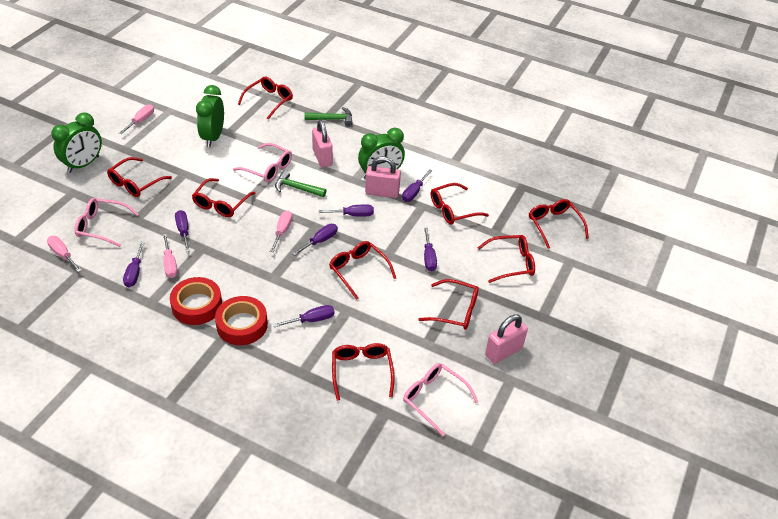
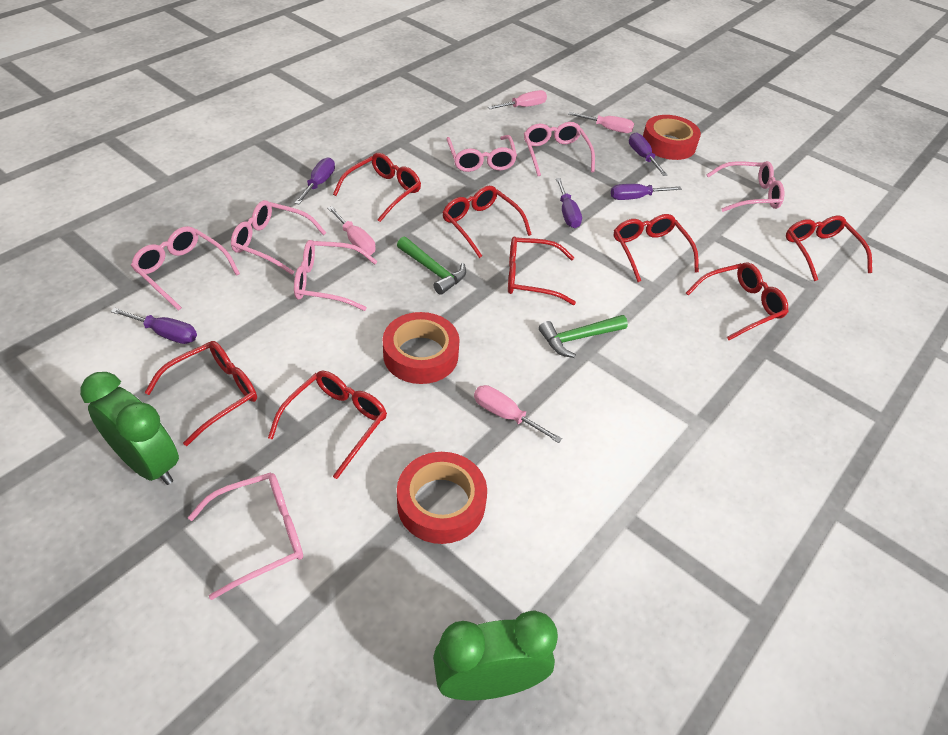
green clock: 3 -> 2
pink glasses: 3 -> 7
pink padlock: 3 -> 0
purple screwdriver: 7 -> 5
red glasses: 9 -> 8
red tape: 2 -> 3

